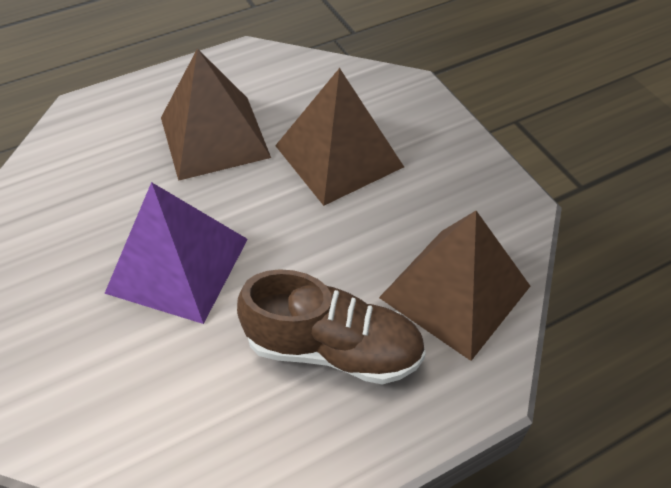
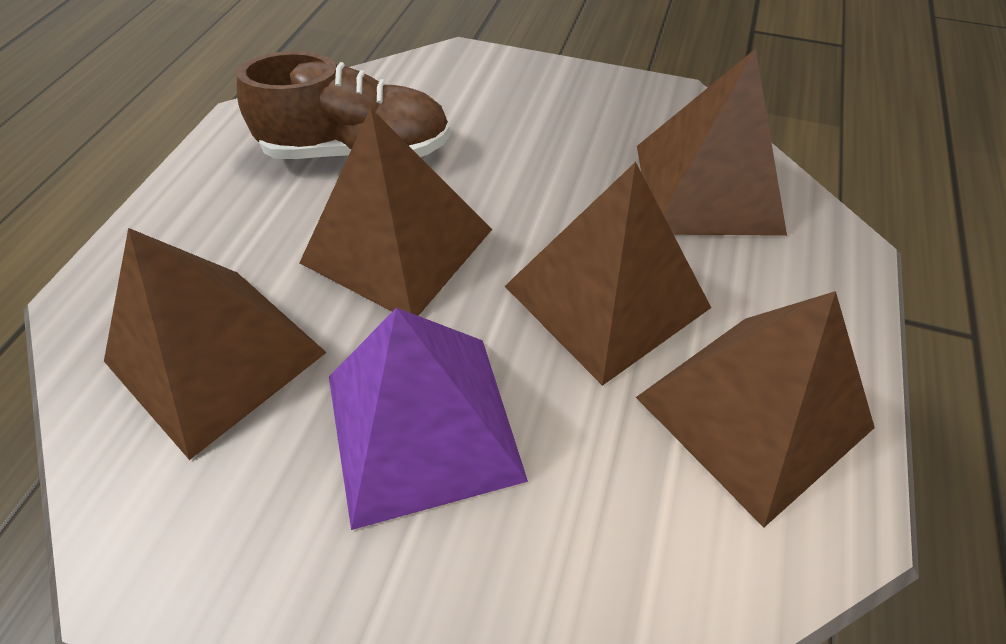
brown pyramid: 3 -> 5

